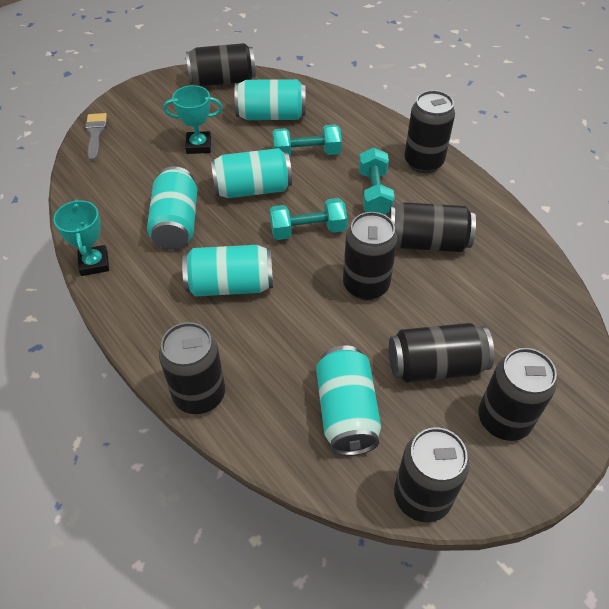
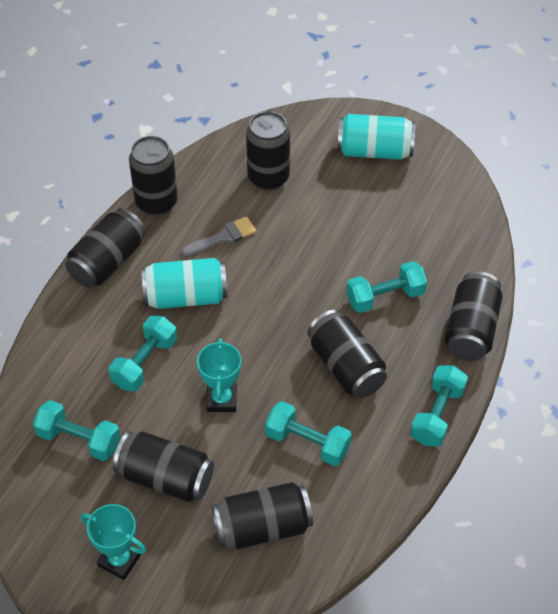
black can: 8 -> 7
turquoise can: 5 -> 2
turquoise dumbbell: 3 -> 5

